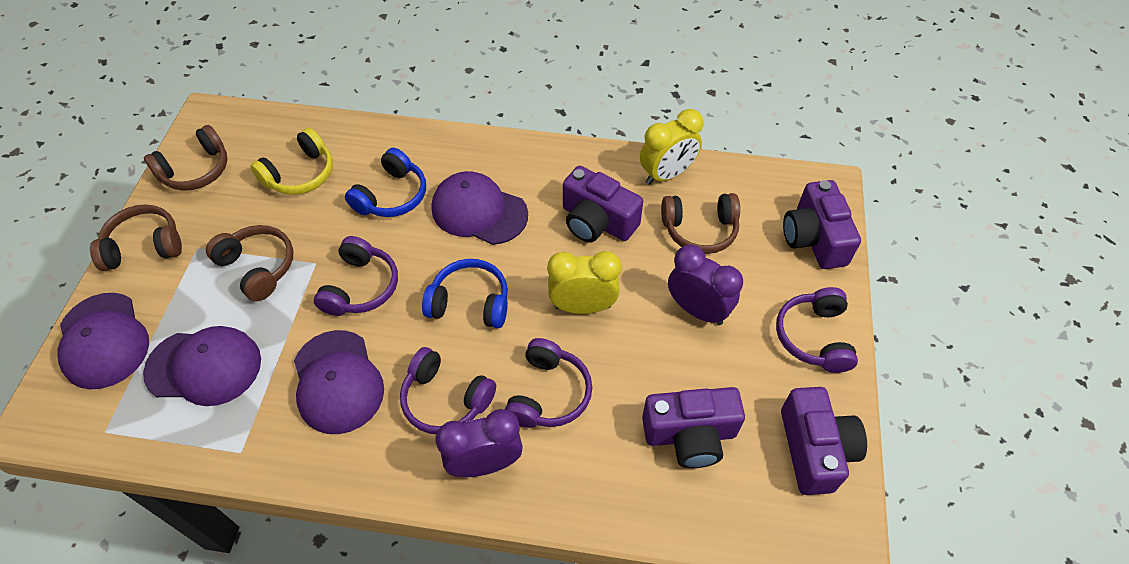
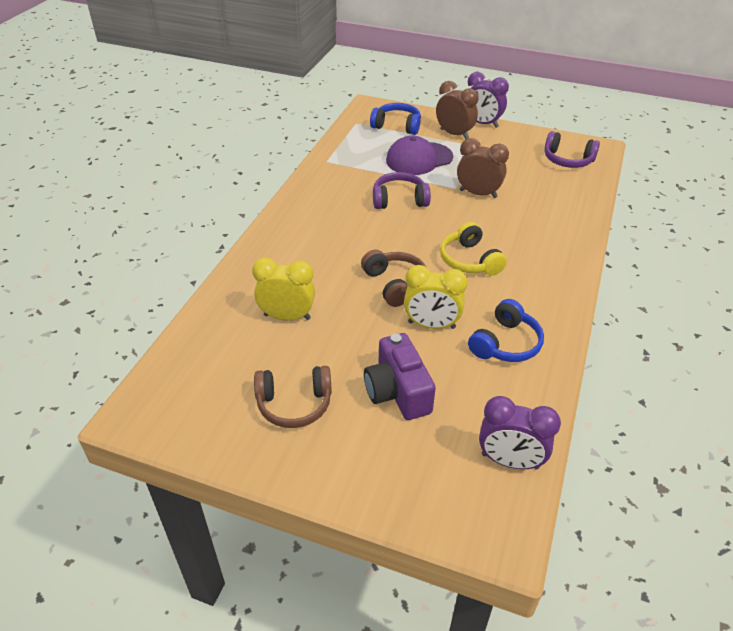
brown clock: 0 -> 2
brown headphones: 4 -> 2
purple camera: 4 -> 1
purple cap: 4 -> 1
purple headphones: 4 -> 2

